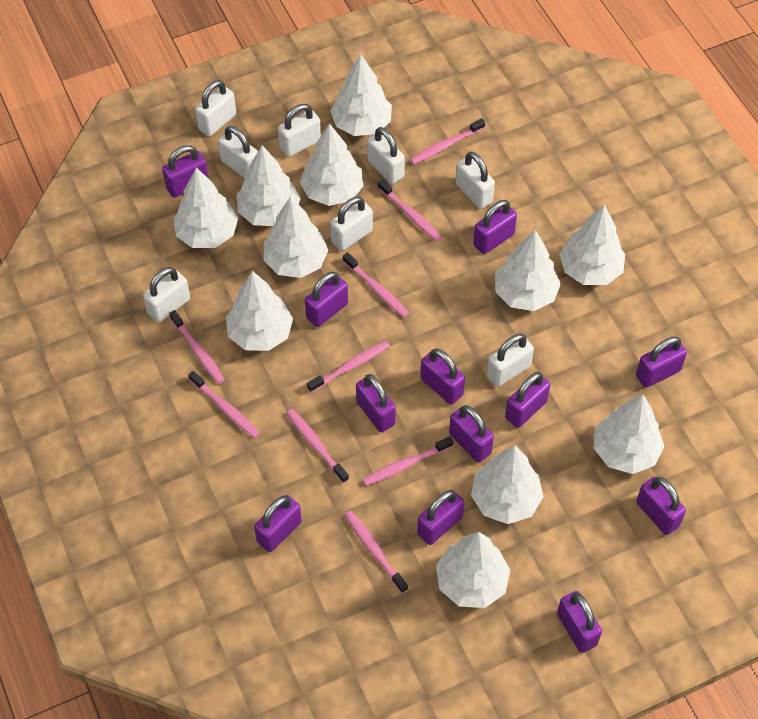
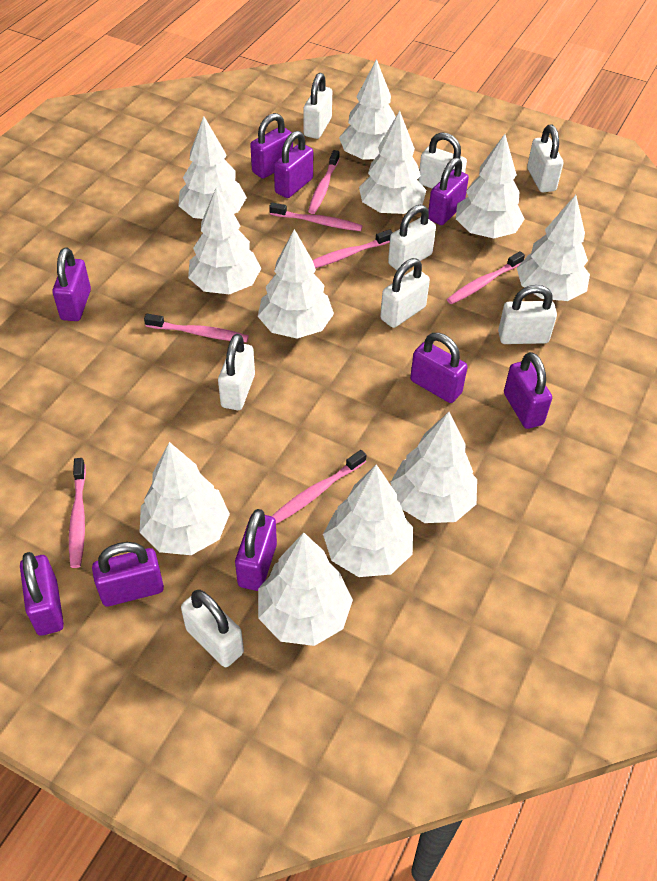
pink toothbrush: 9 -> 7
purple padlock: 12 -> 9

